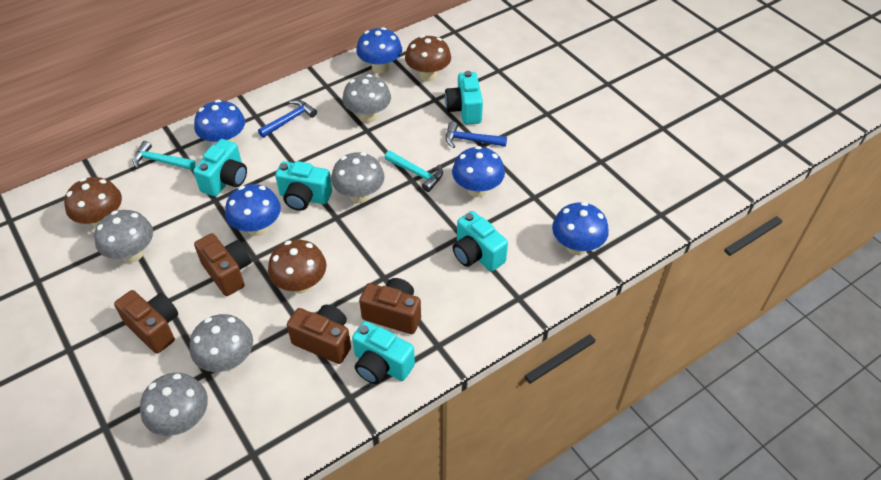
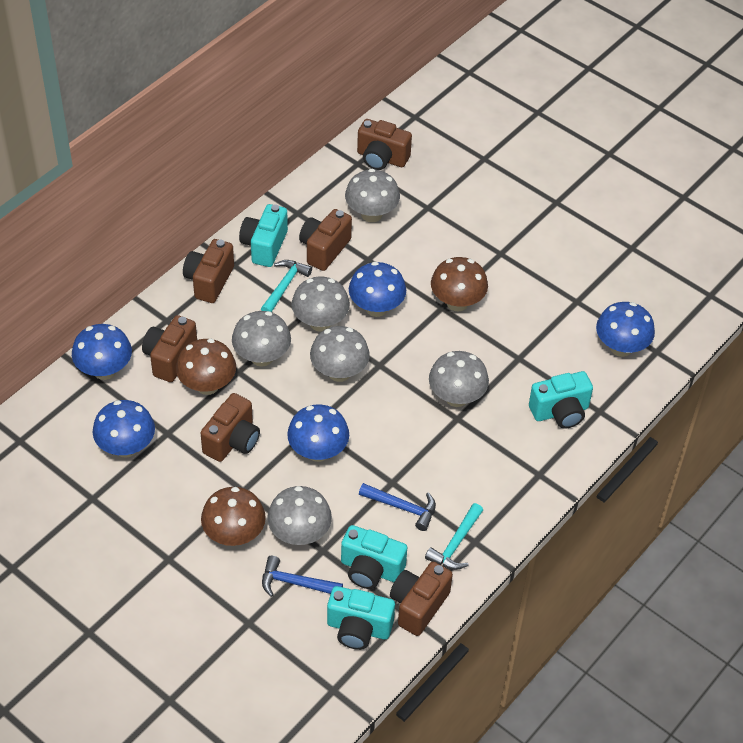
brown camera: 4 -> 6
grey mushroom: 5 -> 6
turquoise camera: 5 -> 4

